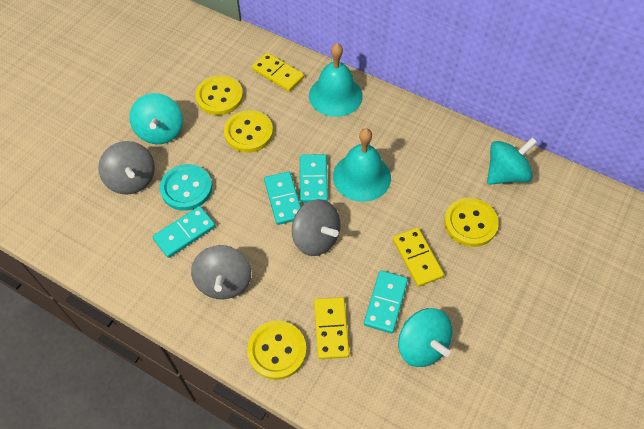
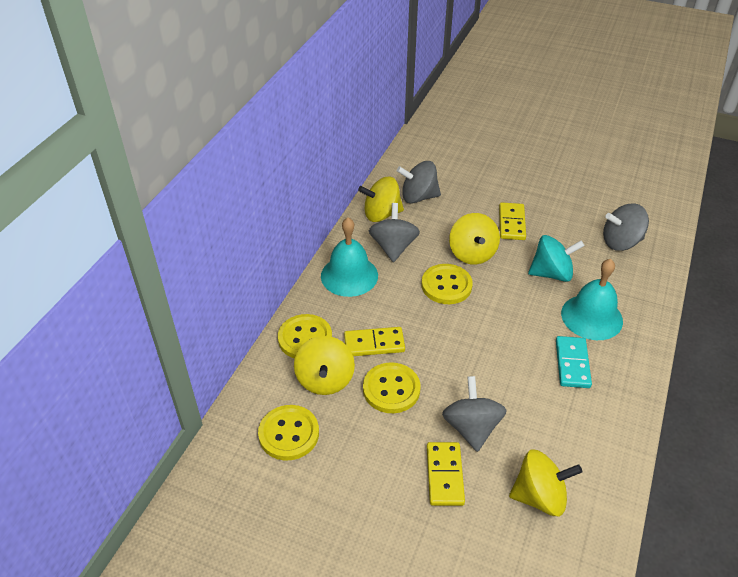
grey spinning top: 3 -> 4
turquoise button: 1 -> 0
turquoise domino: 4 -> 1
turquoise spinning top: 3 -> 1
yellow spinning top: 0 -> 4

